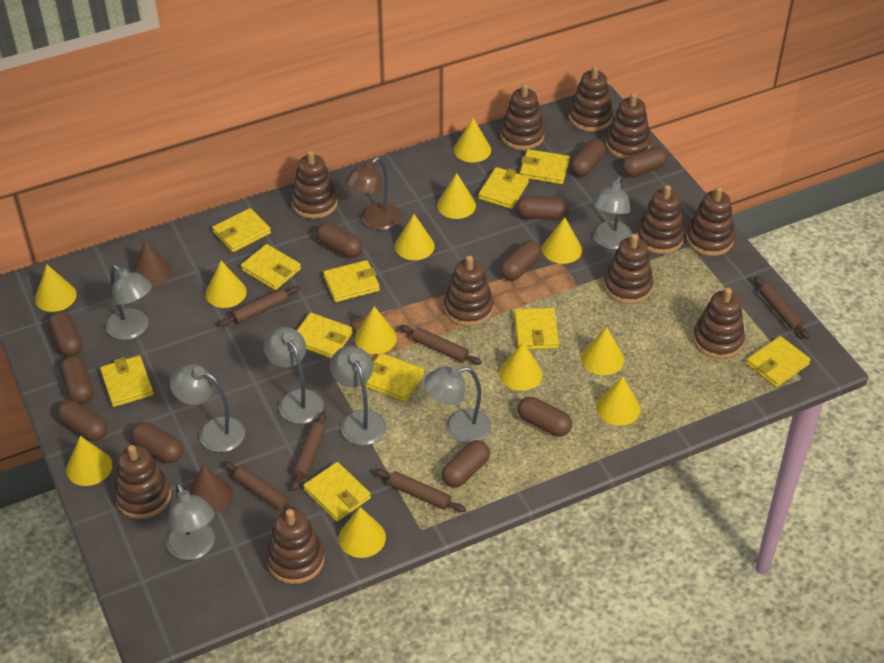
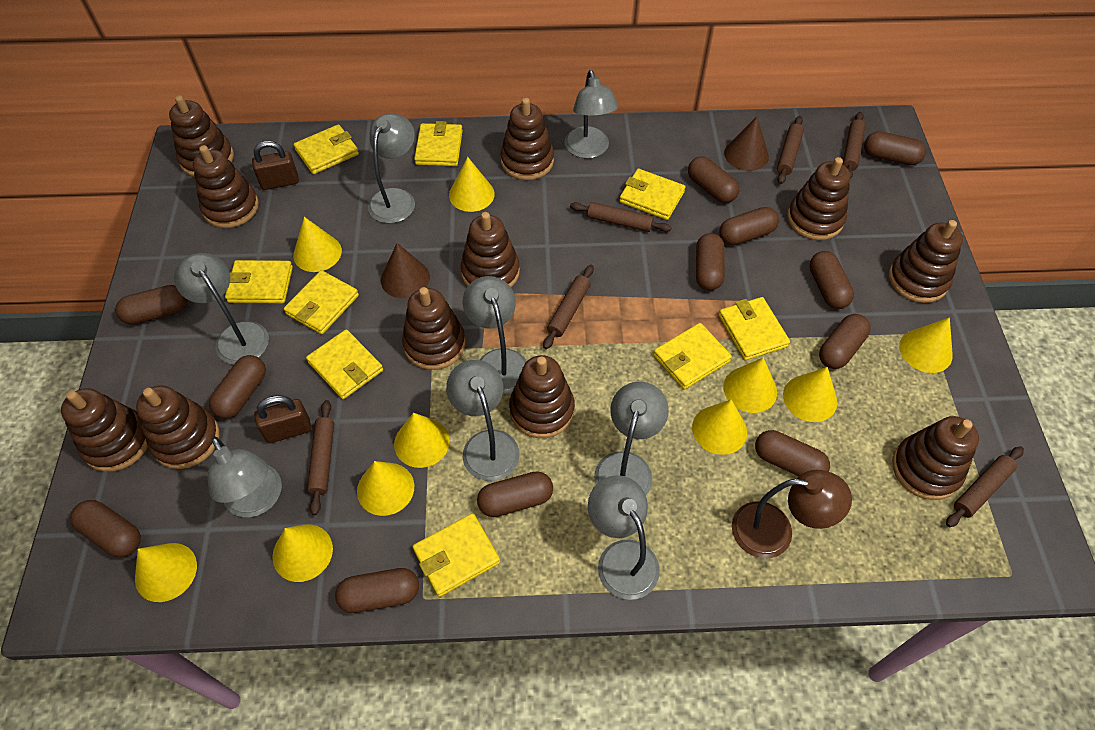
brown capsule: 11 -> 12
brown padlock: 0 -> 2
grey lamp: 7 -> 8
yellow cone: 12 -> 10
yellow wallet: 11 -> 9

